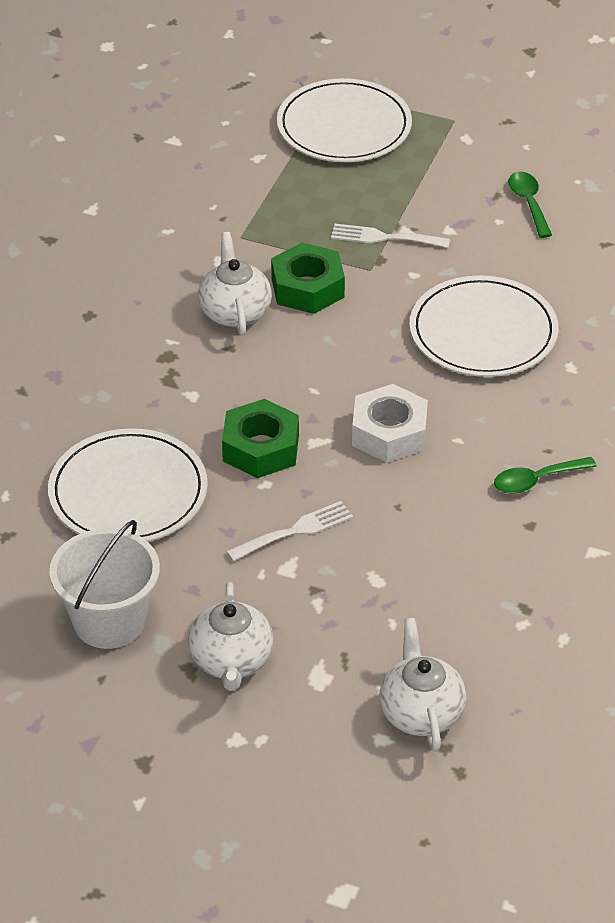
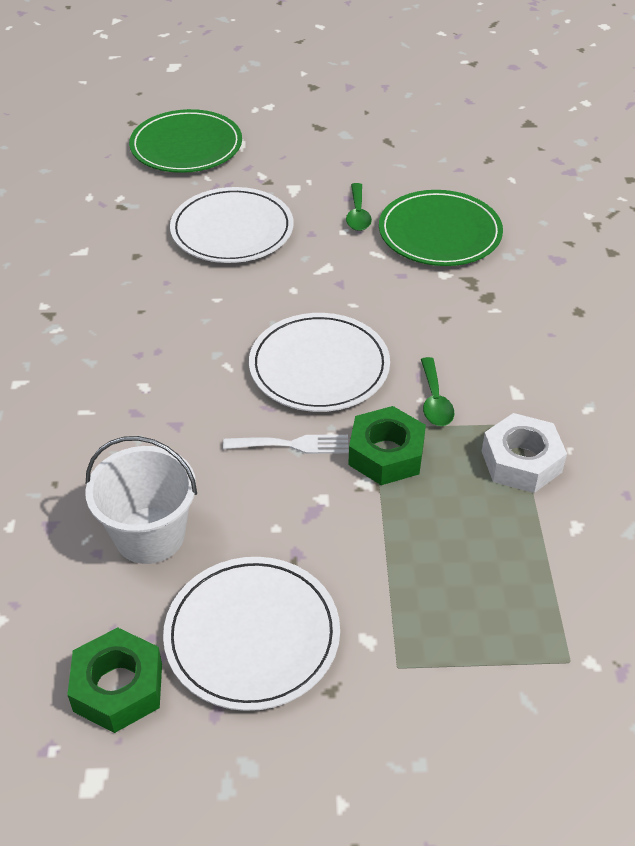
green plate: 0 -> 2
white fork: 2 -> 1
white teapot: 3 -> 0

